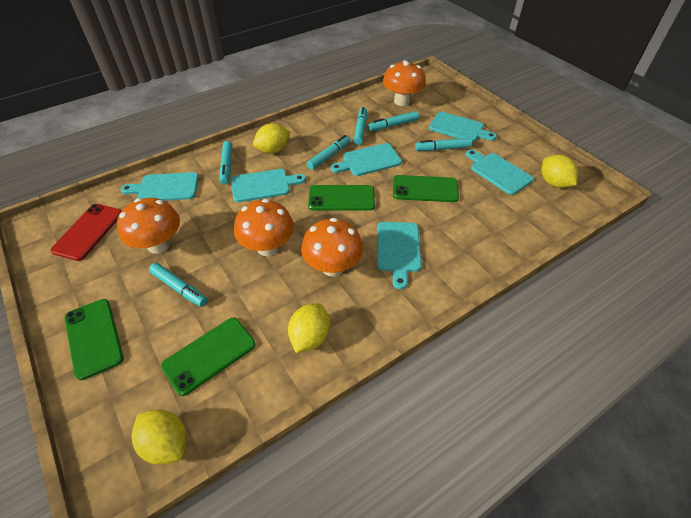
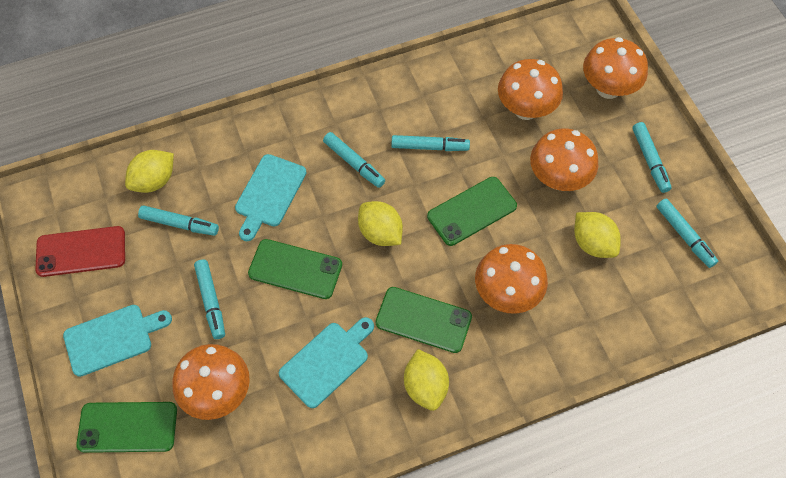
orange mushroom: 4 -> 5
turquoise cutting board: 6 -> 3

